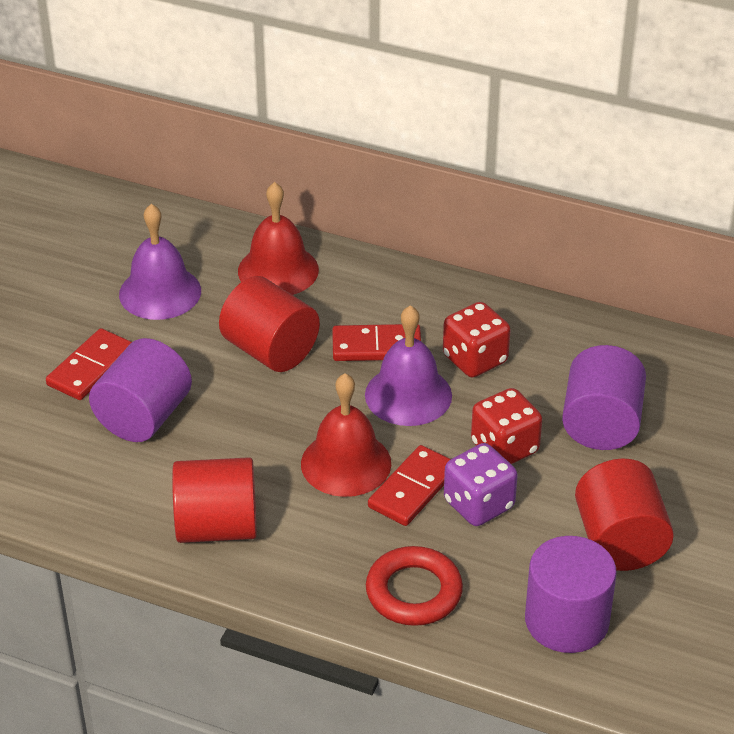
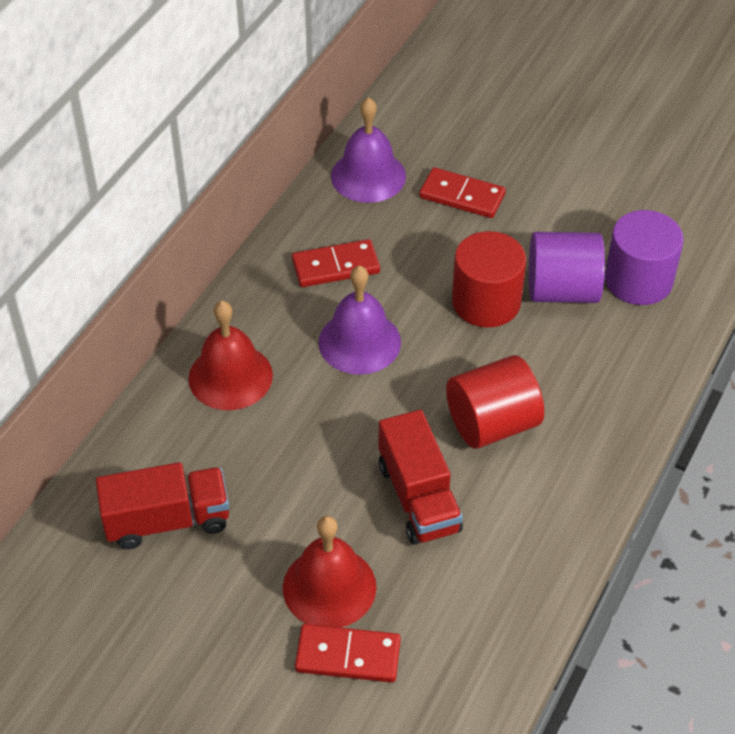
purple cylinder: 3 -> 2
purple dice: 1 -> 0
red cylinder: 3 -> 2
red dice: 2 -> 0
red ring: 1 -> 0
red truck: 0 -> 2

